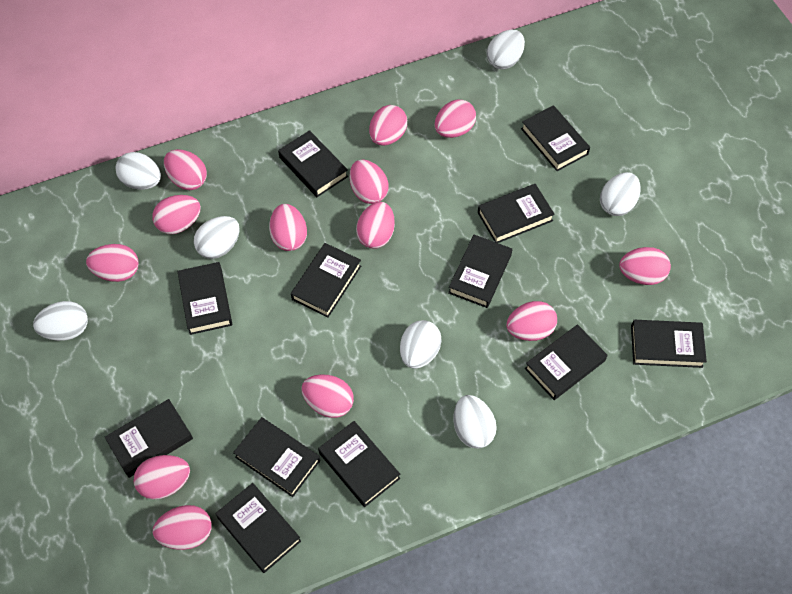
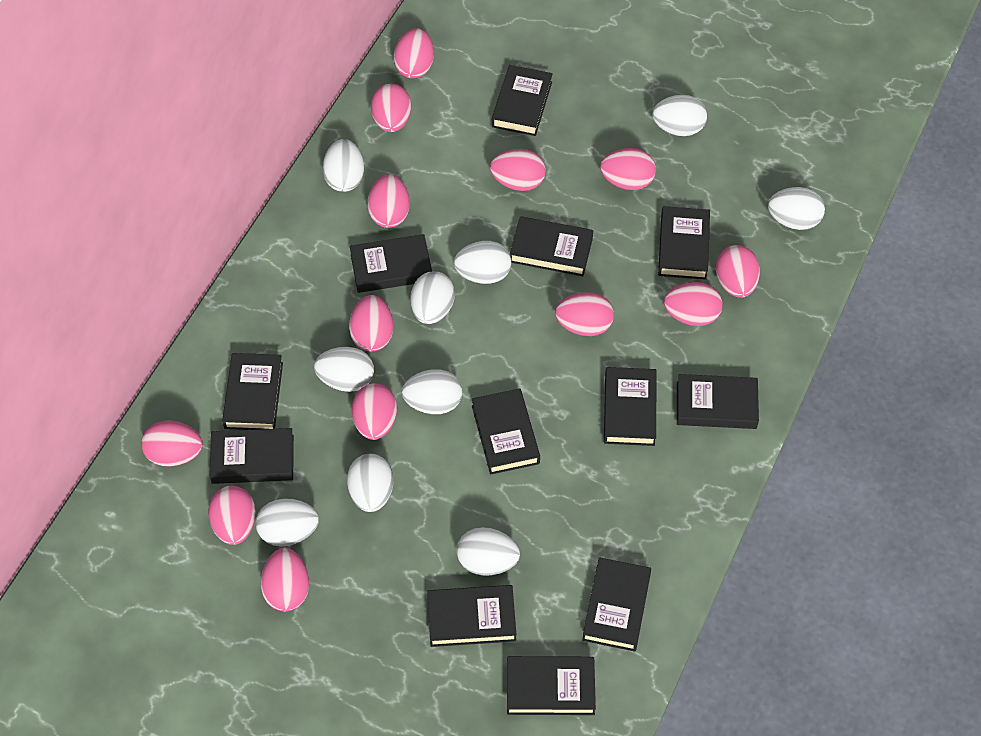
white egg: 7 -> 10

